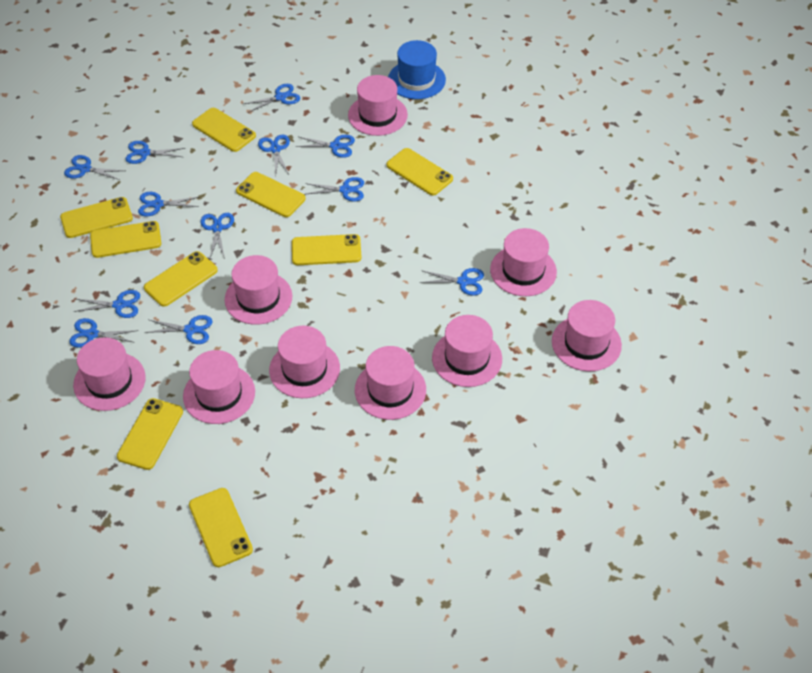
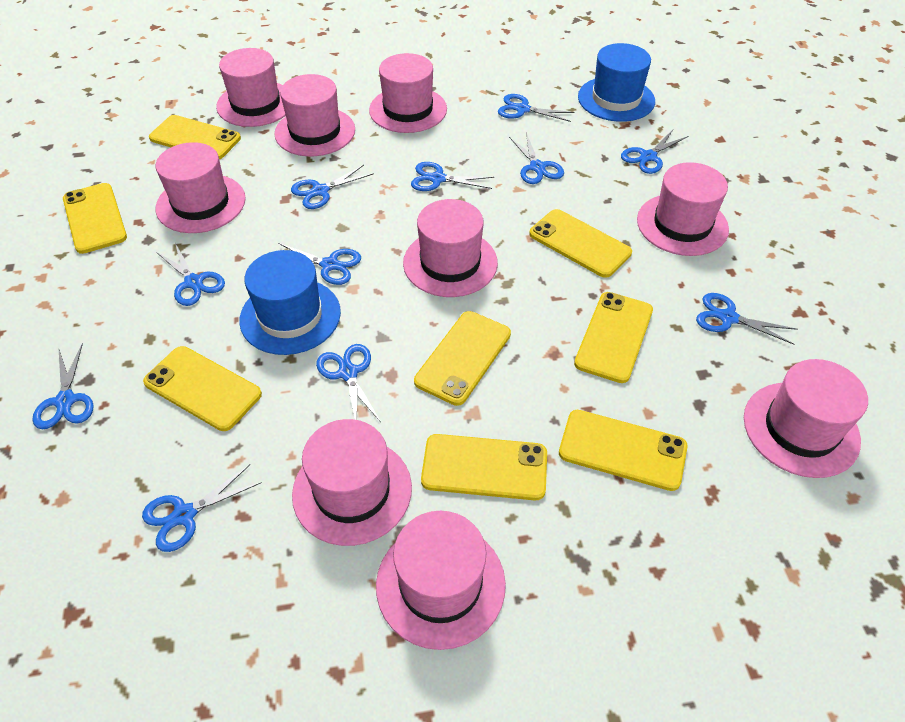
blue hat: 1 -> 2
blue scissors: 12 -> 11
yellow phone: 9 -> 8

